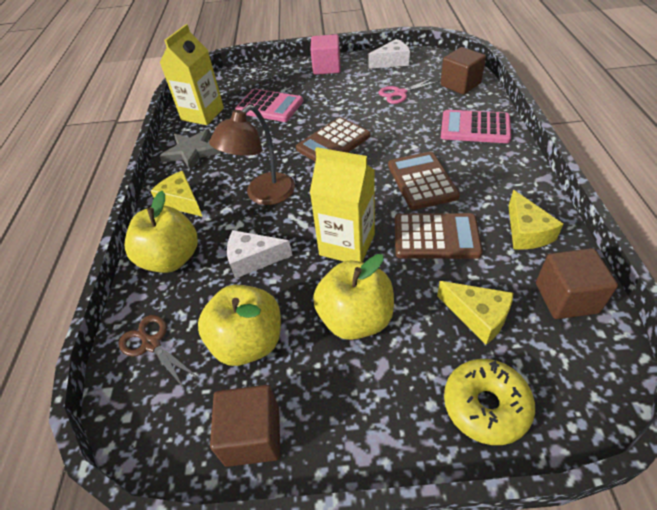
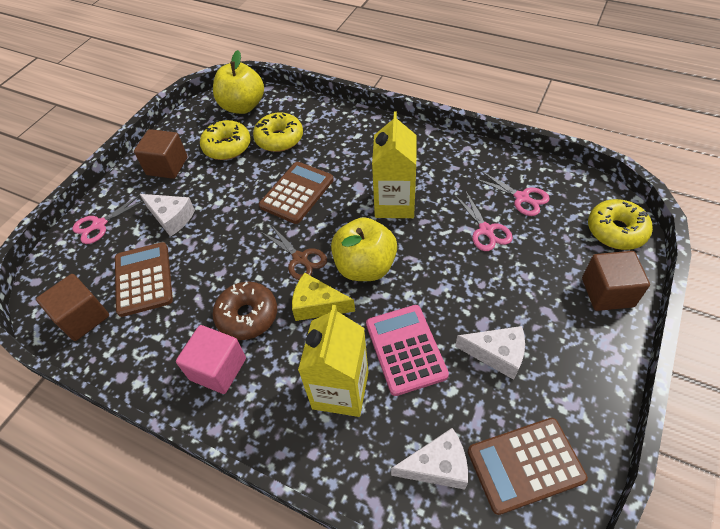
brown donut: 0 -> 1
brown lamp: 1 -> 0
grey star: 1 -> 0
pink calculator: 2 -> 1
pink scissors: 1 -> 3
white cheese: 2 -> 3
yellow apple: 3 -> 2
yellow cheese: 3 -> 1
yellow donut: 1 -> 3

